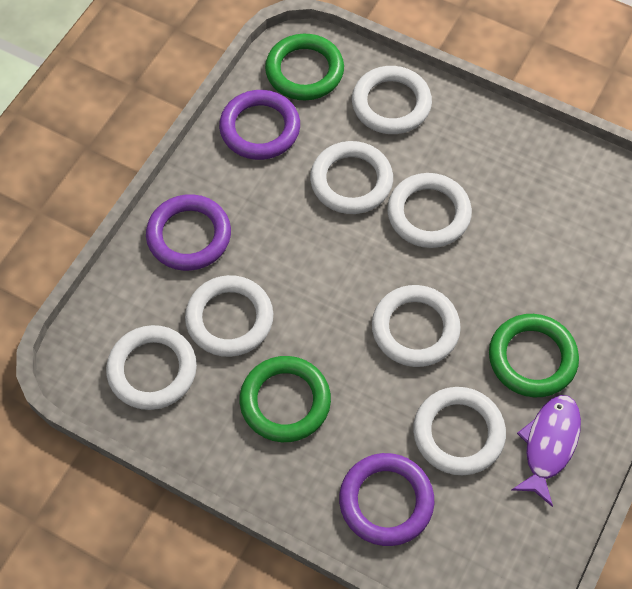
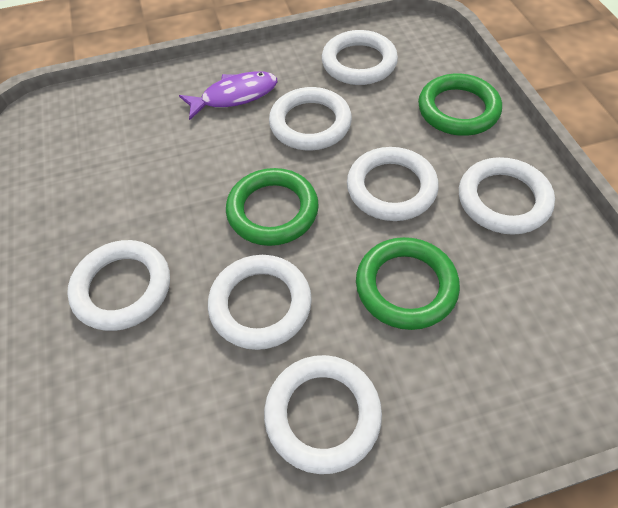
purple ring: 3 -> 0

